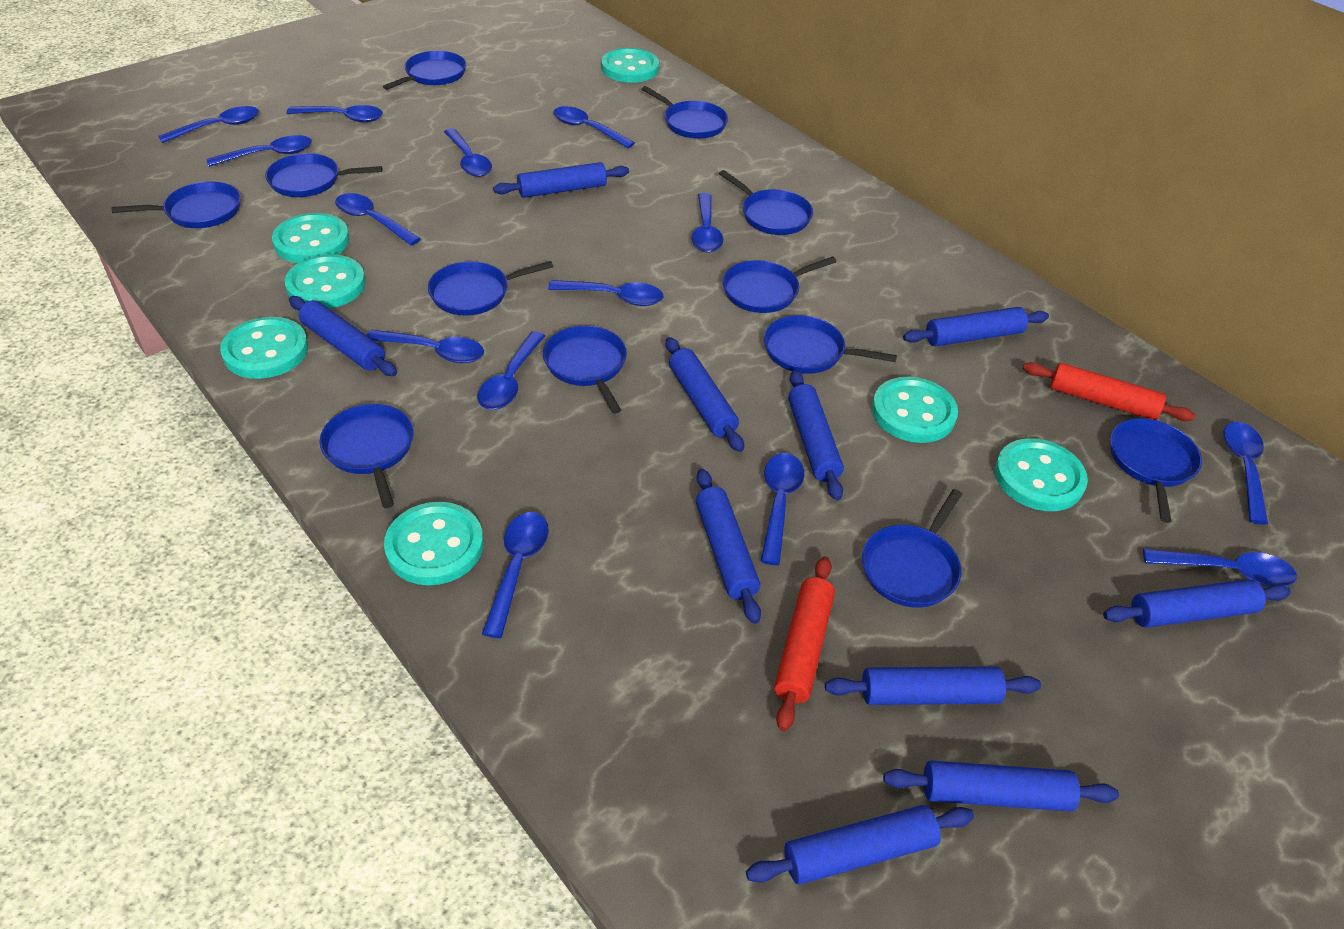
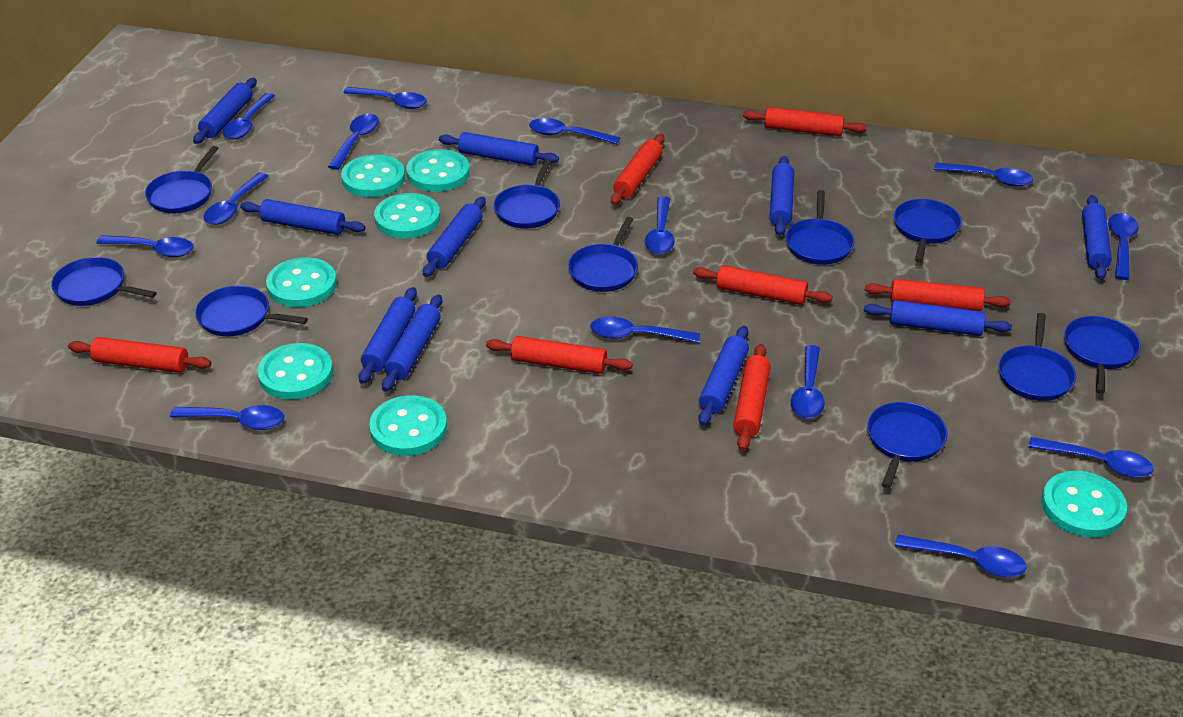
blue pan: 12 -> 10
red rolling pin: 2 -> 7

